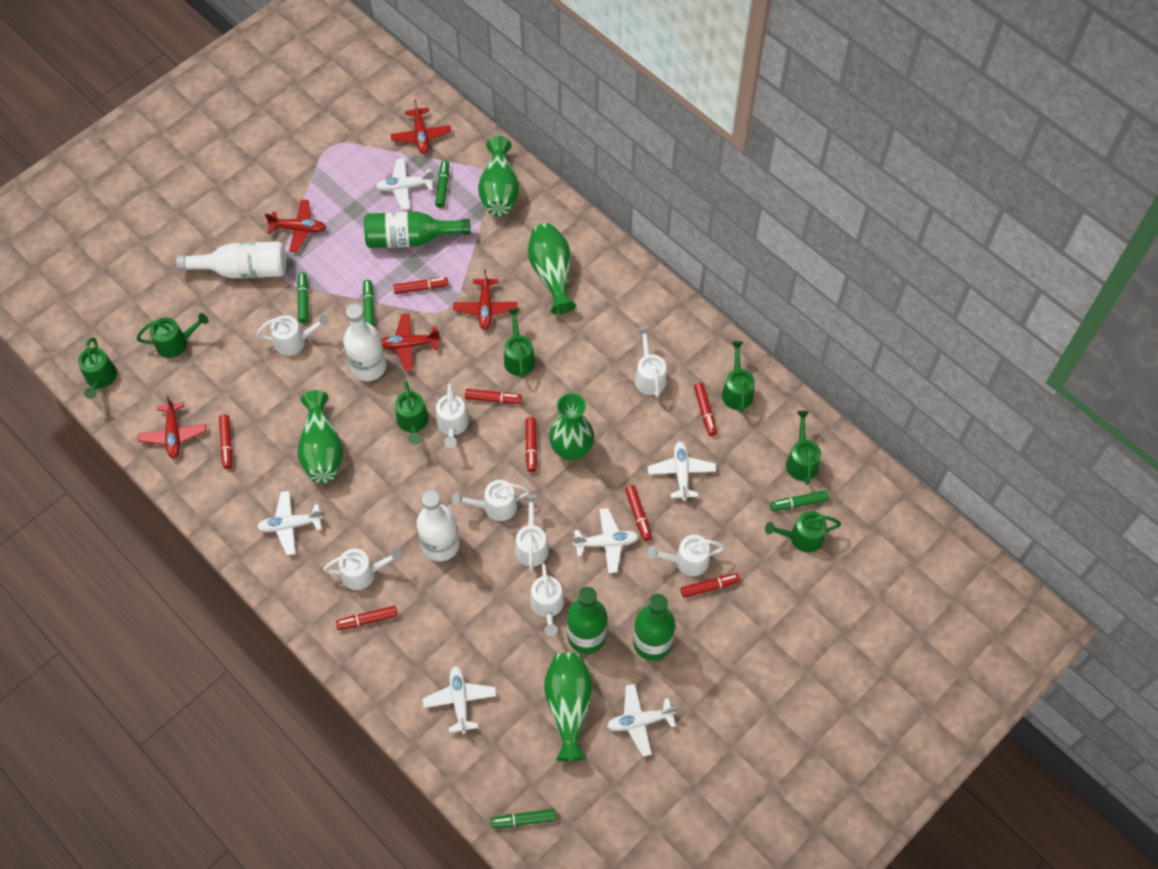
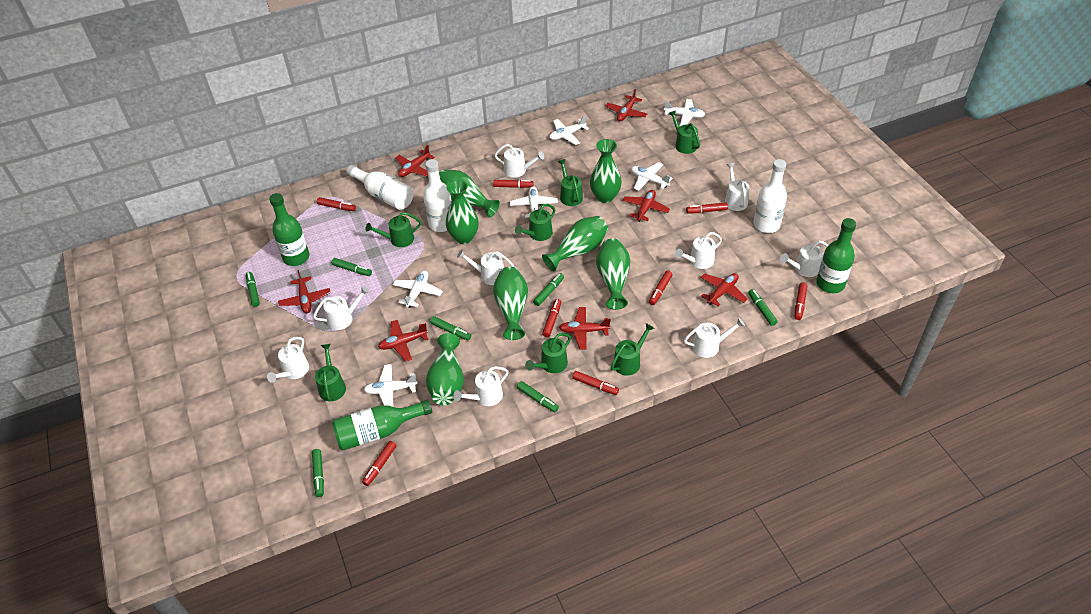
green marker: 5 -> 7
green vase: 5 -> 7
red plane: 5 -> 7
white watering can: 8 -> 9

